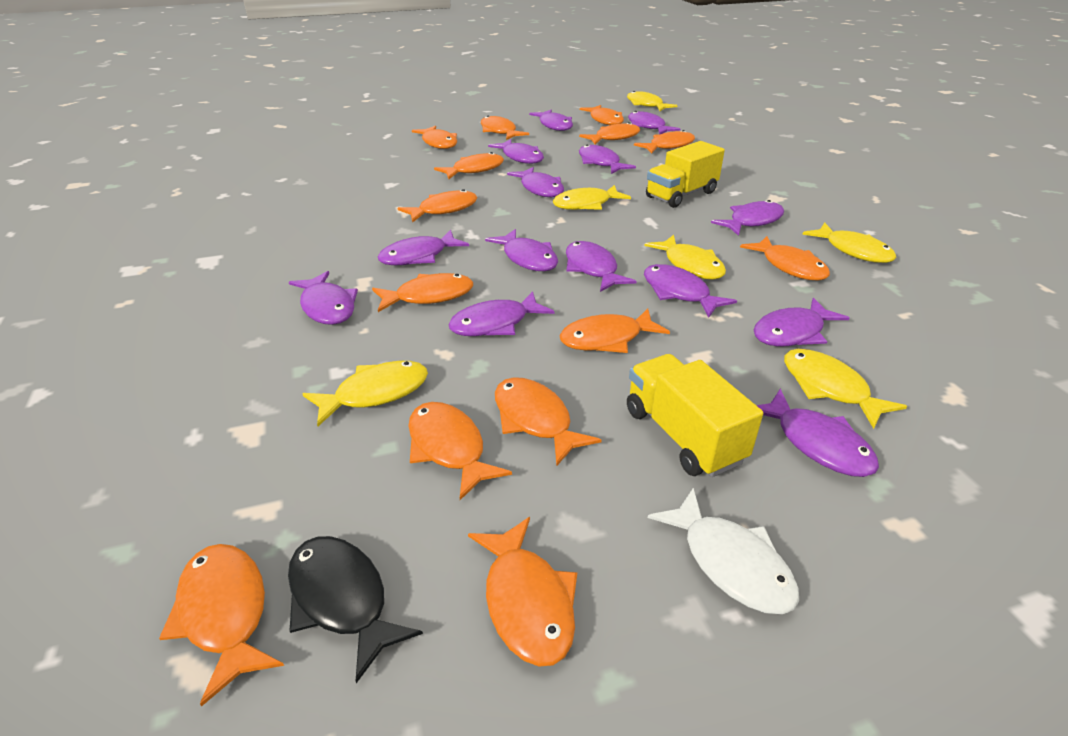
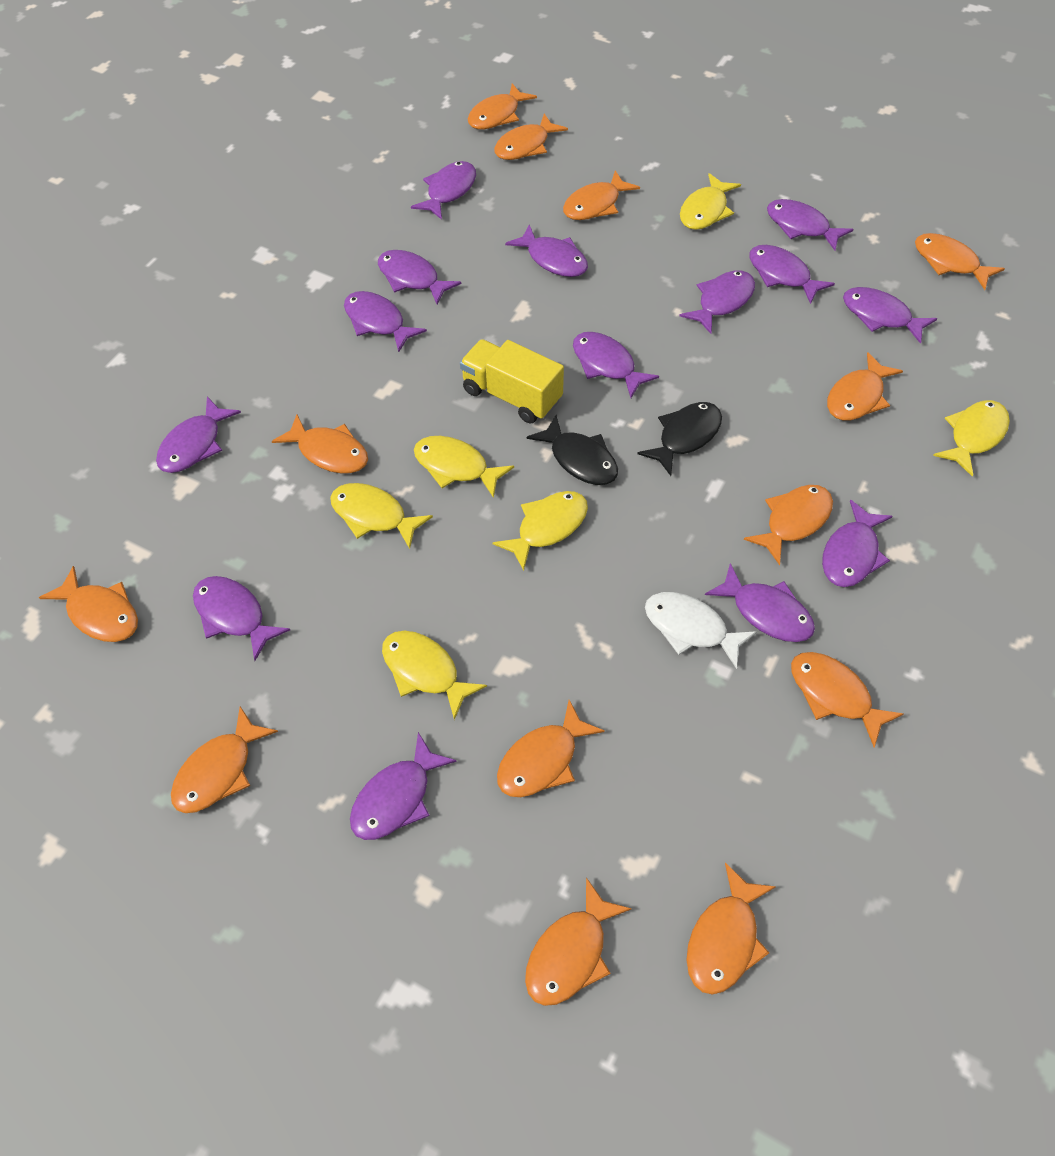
black fish: 1 -> 2
orange fish: 14 -> 13
yellow truck: 2 -> 1

